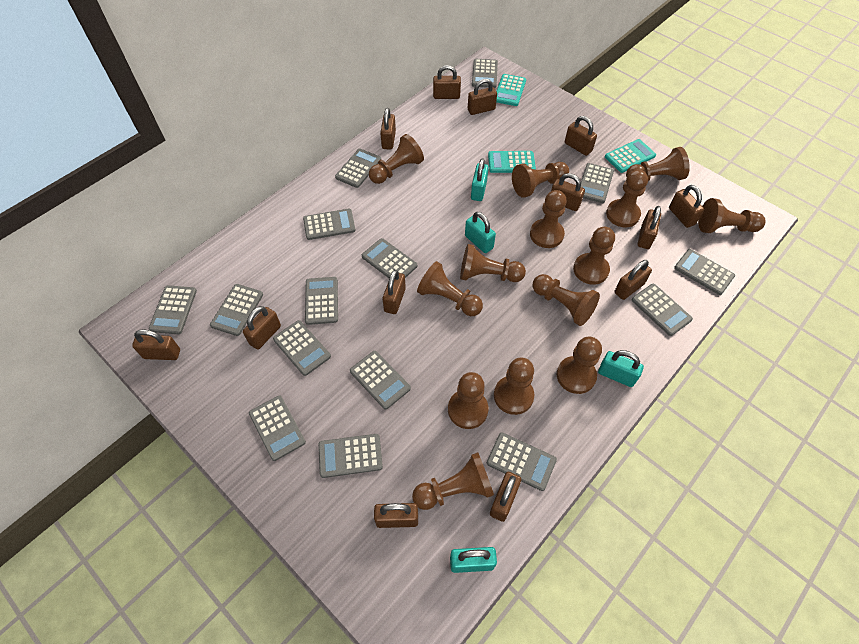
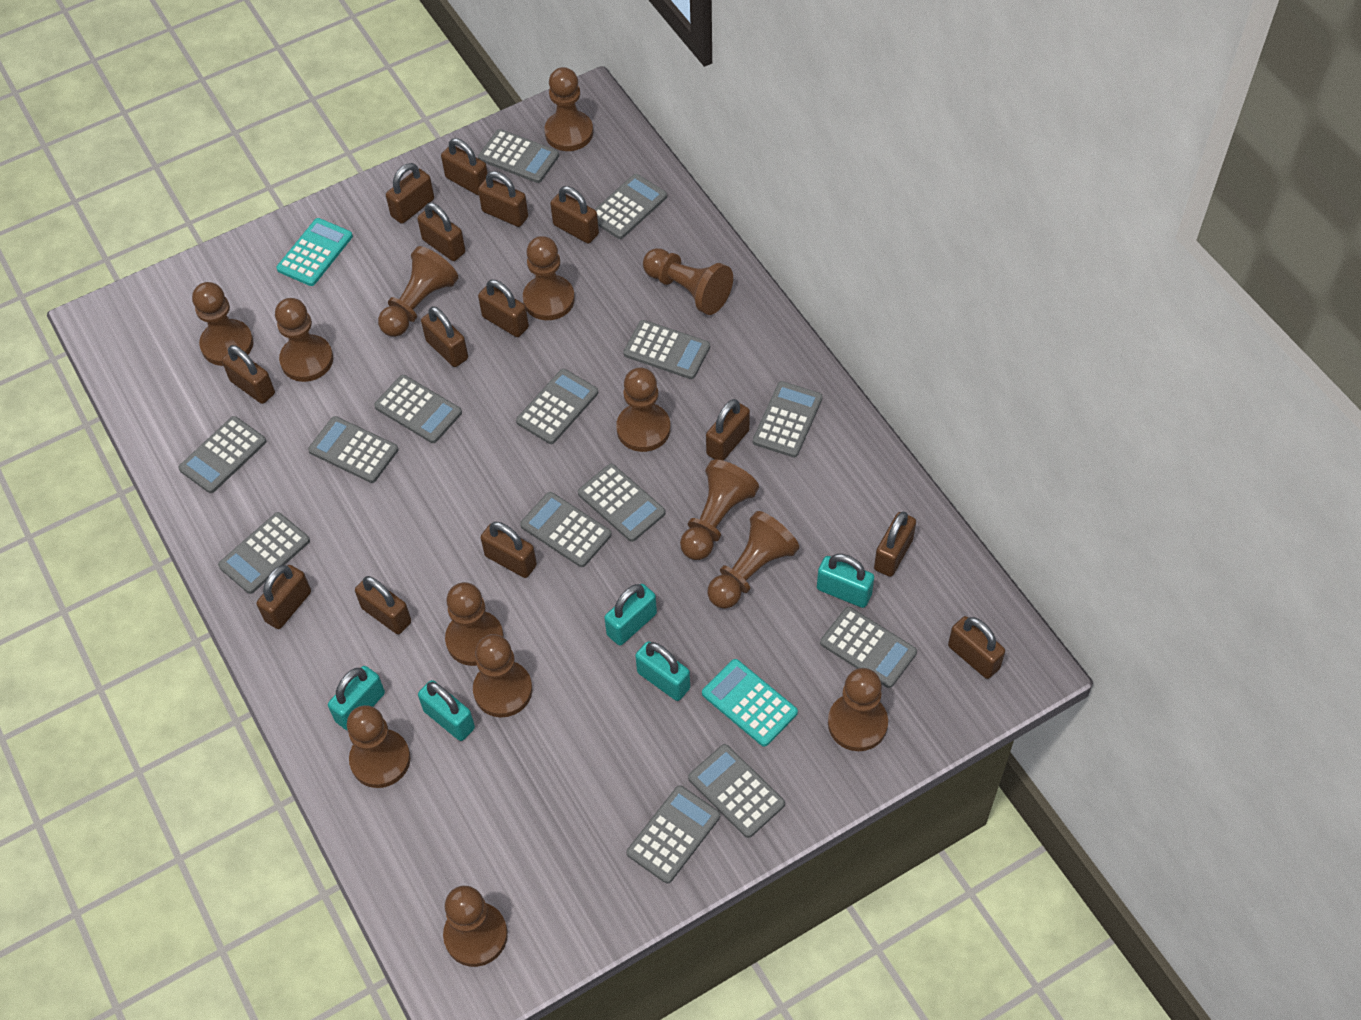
brown padlock: 13 -> 14
grey calculator: 15 -> 14
turquoise calculator: 3 -> 2
turquoise padlock: 4 -> 5

